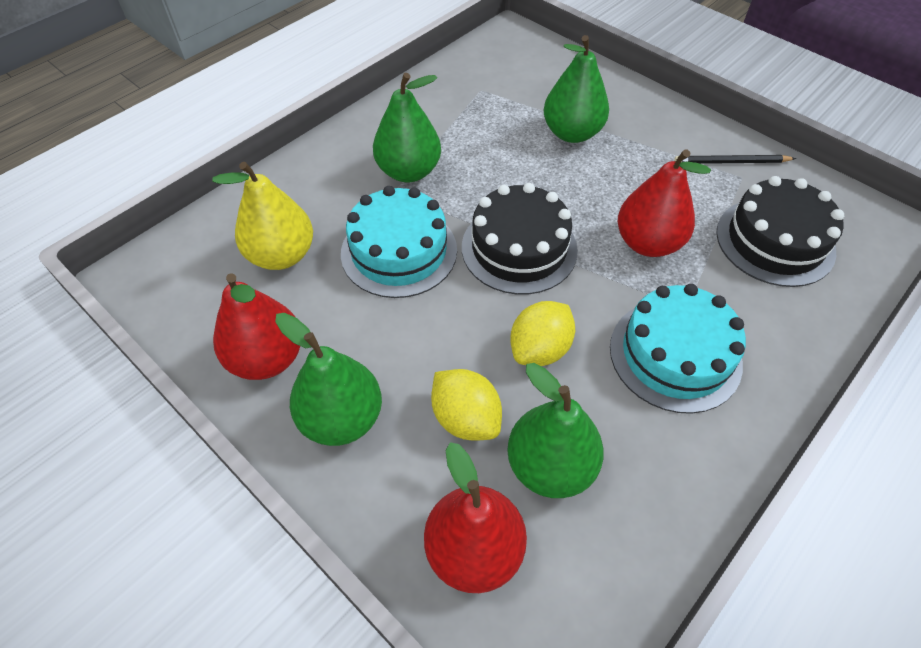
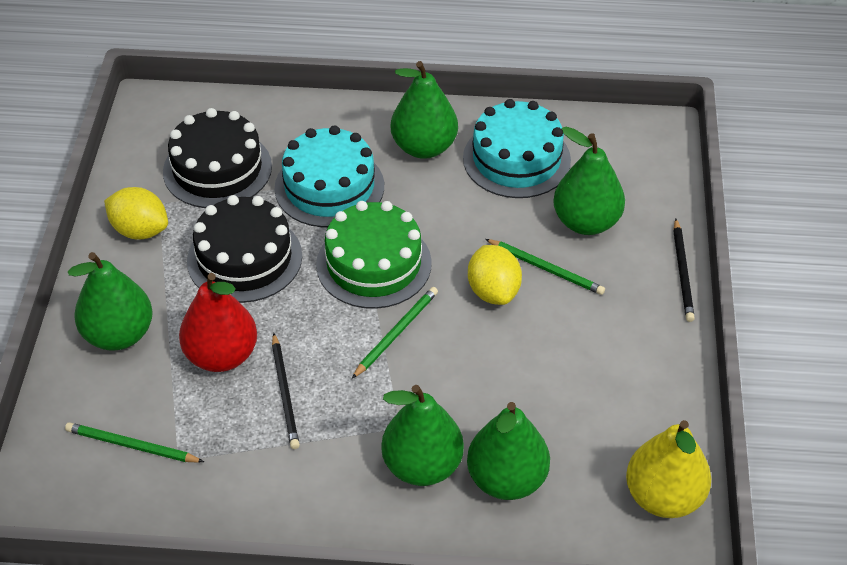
black pencil: 1 -> 2
green cake: 0 -> 1
green pear: 4 -> 5
green pencil: 0 -> 3
red pear: 3 -> 1

